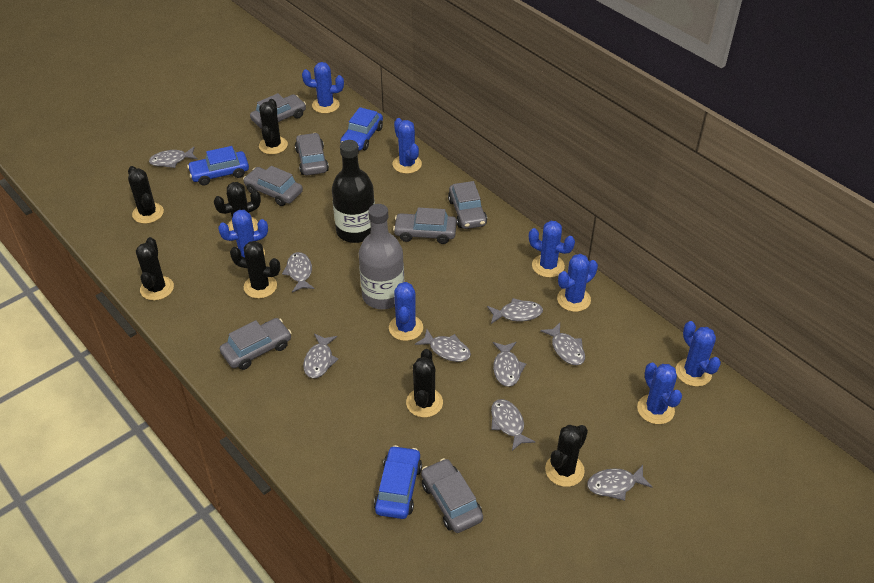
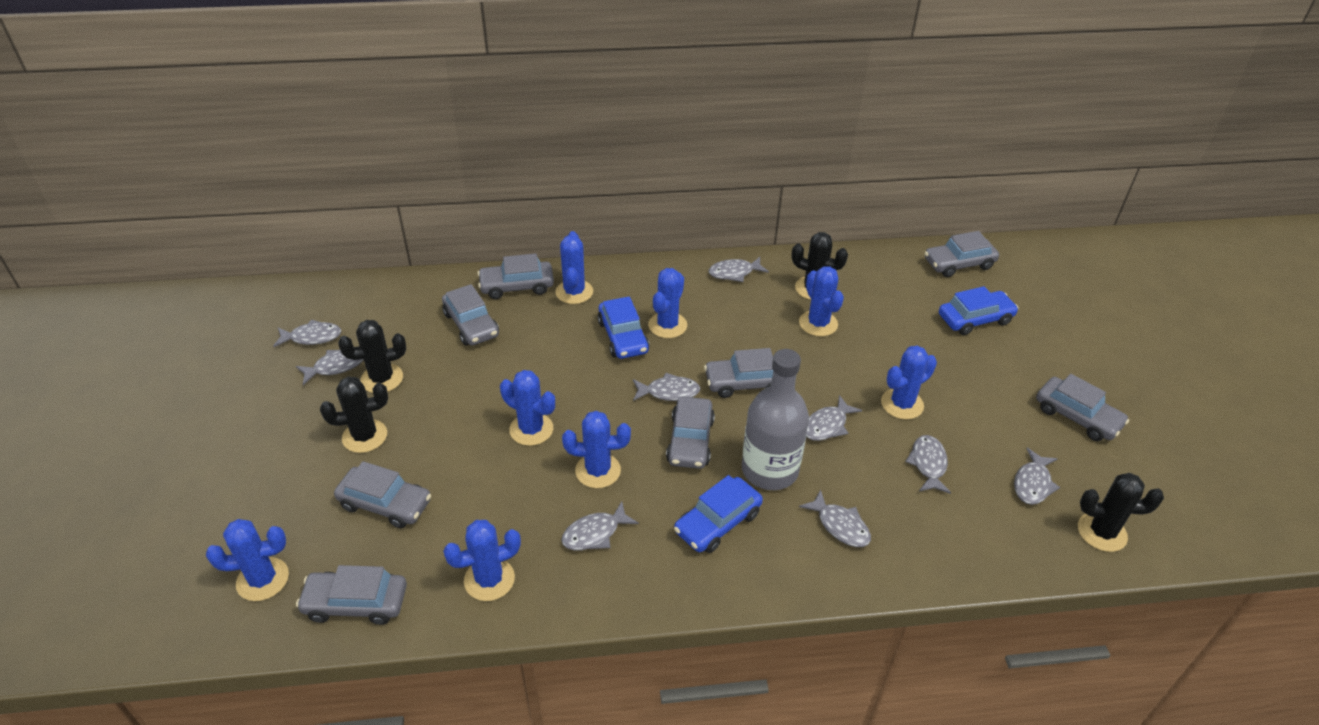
black bottle: 1 -> 0
black cactus: 7 -> 4
grey car: 7 -> 8

